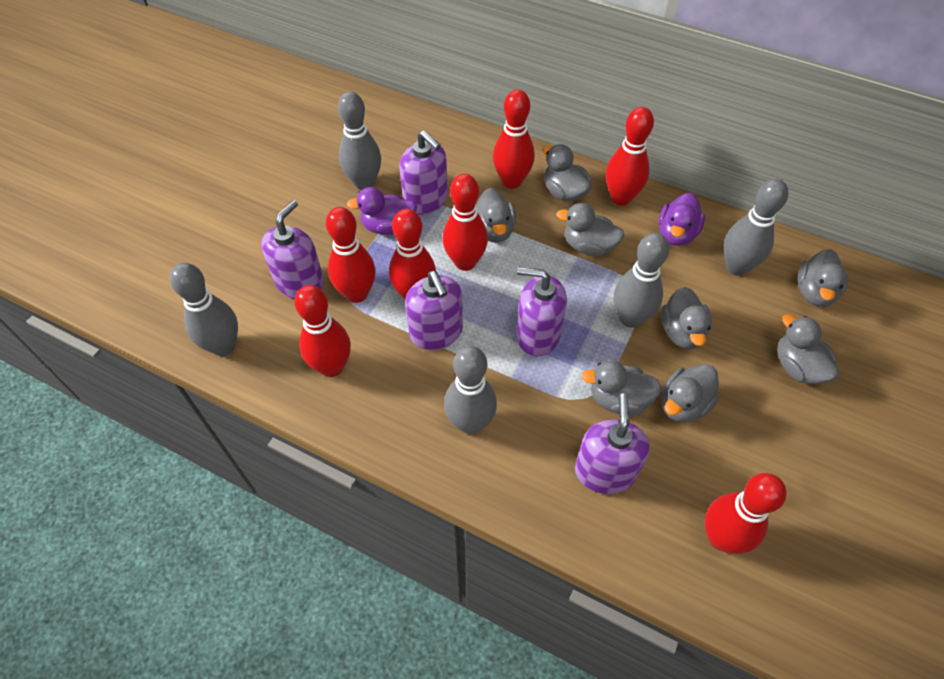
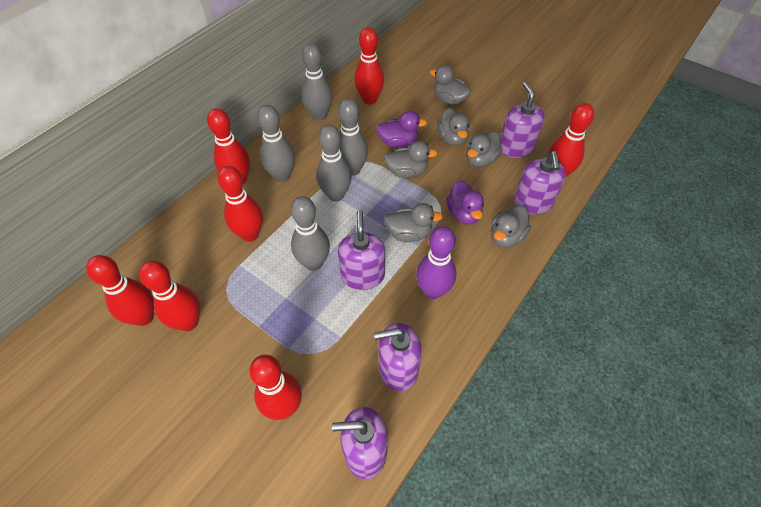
grey duck: 8 -> 6
purple bowling pin: 0 -> 1

